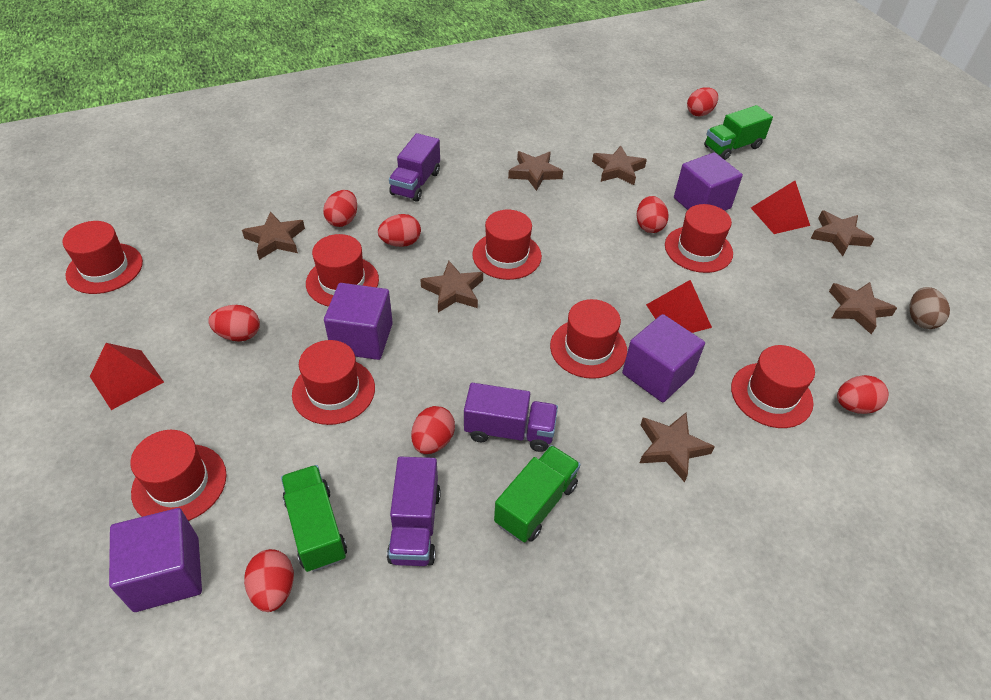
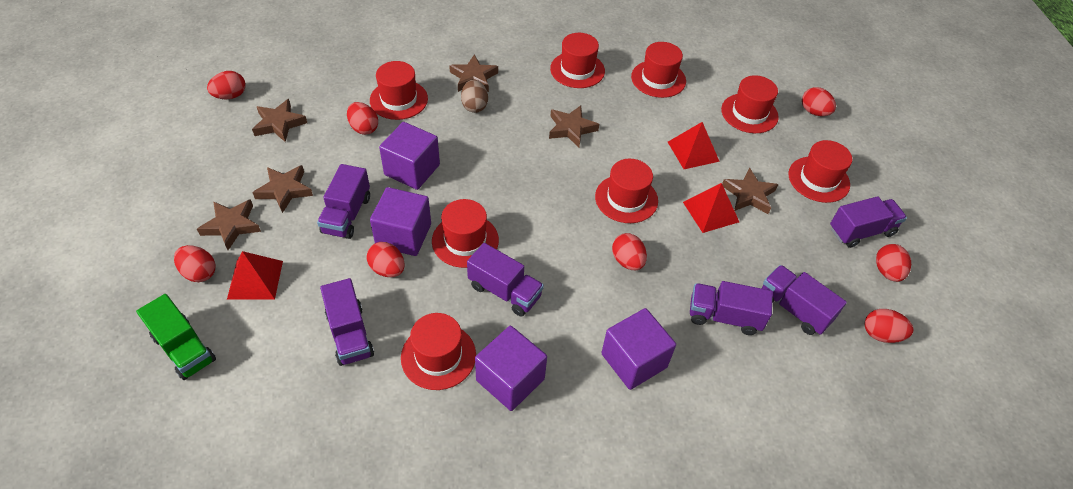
brown star: 7 -> 6
green truck: 3 -> 1
purple truck: 3 -> 6

